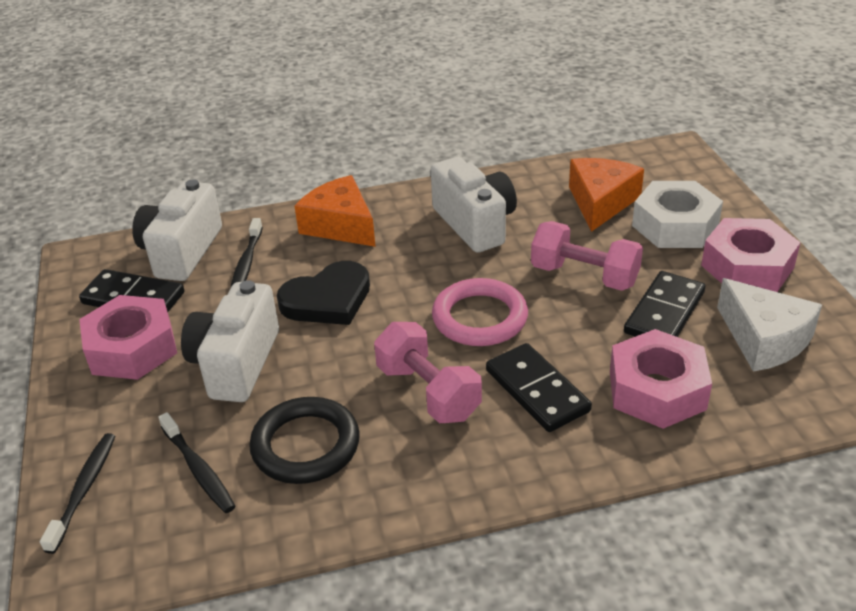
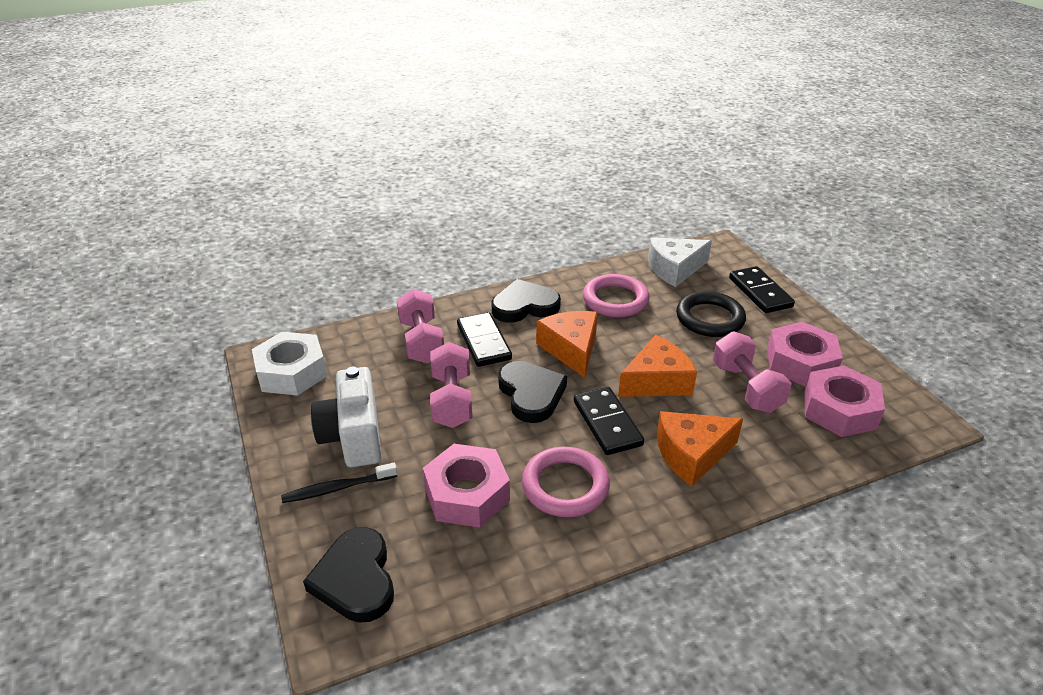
black heart: 1 -> 3
black toothbrush: 3 -> 1
orange cheese: 2 -> 3
pink dumbbell: 2 -> 3
pink ring: 1 -> 2
white camera: 3 -> 1

